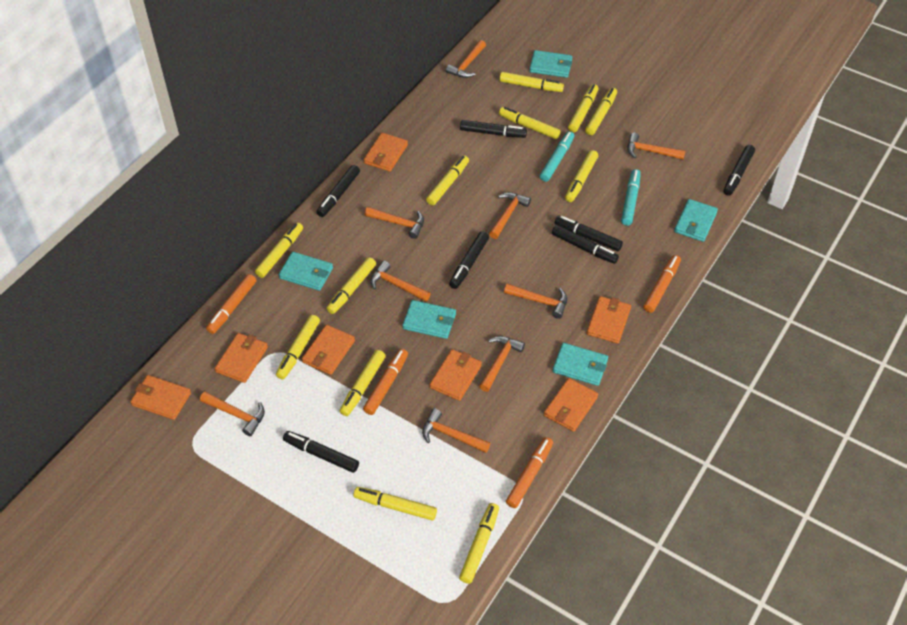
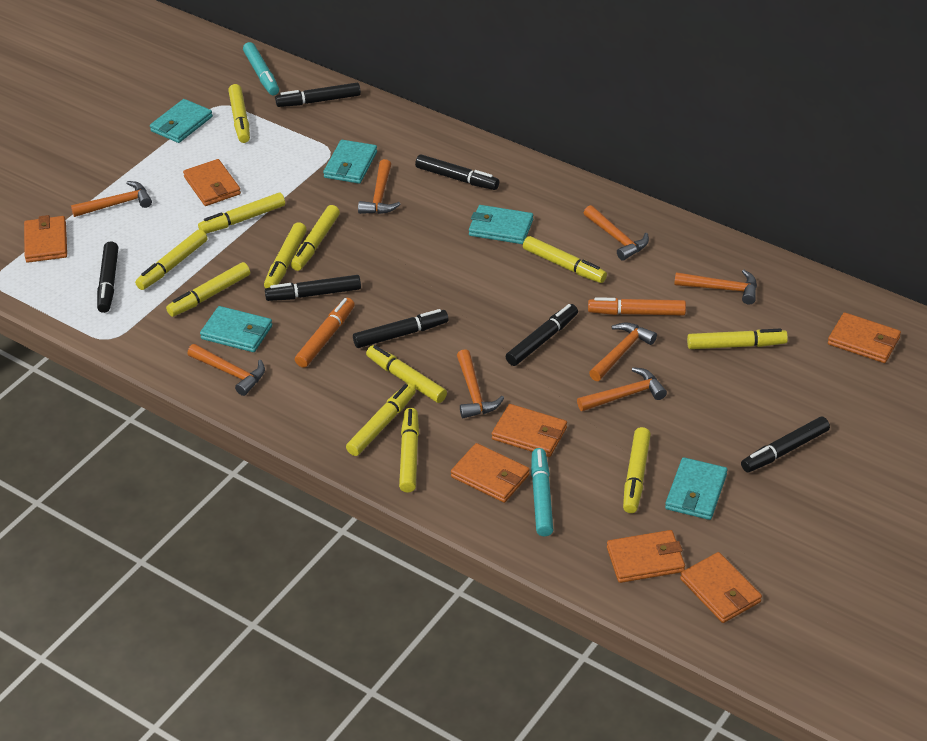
orange hammer: 9 -> 8
orange marker: 4 -> 2

